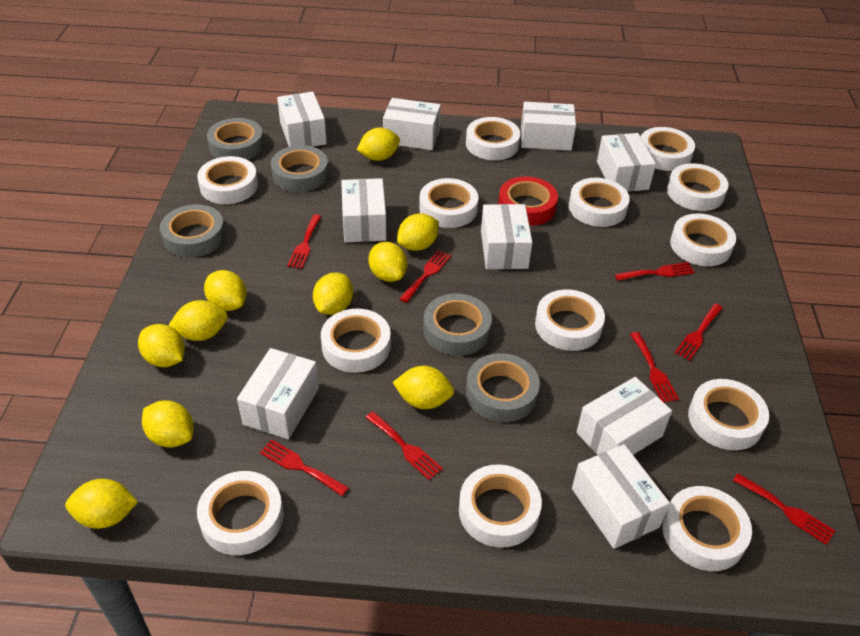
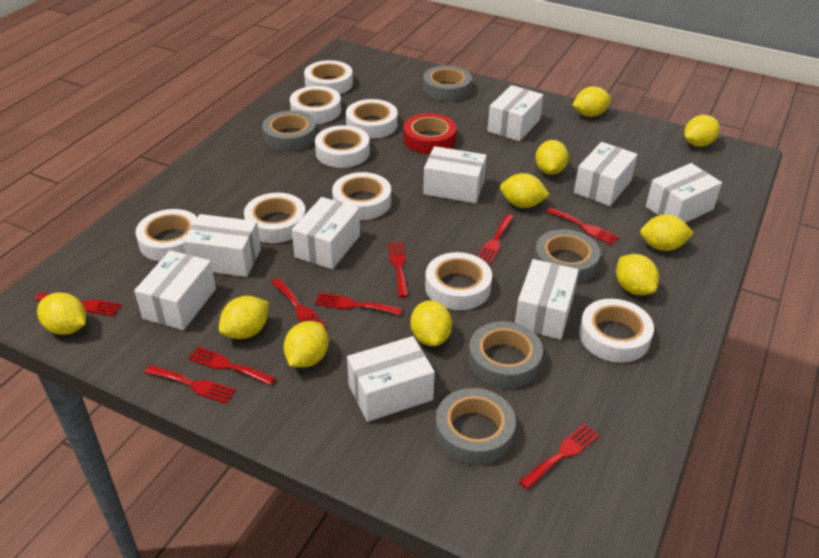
red fork: 8 -> 9
white tape: 13 -> 9

